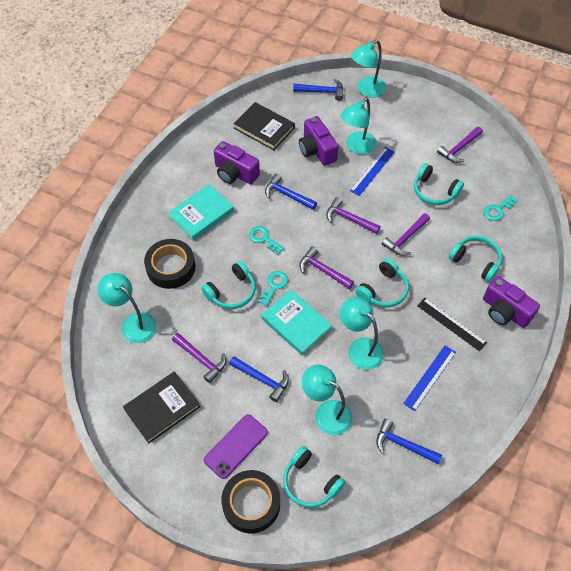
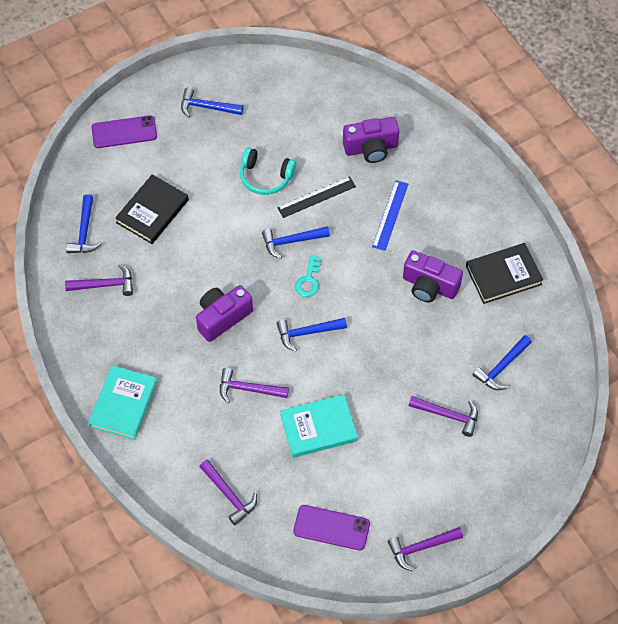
black tape: 2 -> 0
blue hammer: 4 -> 5
blue ruler: 2 -> 1
purple phone: 1 -> 2
turquoise headphones: 5 -> 1
turquoise key: 3 -> 1
turquoise lamp: 5 -> 0

